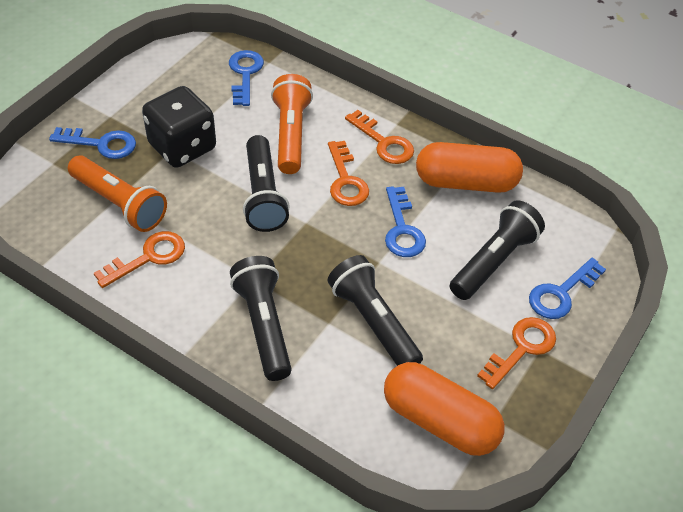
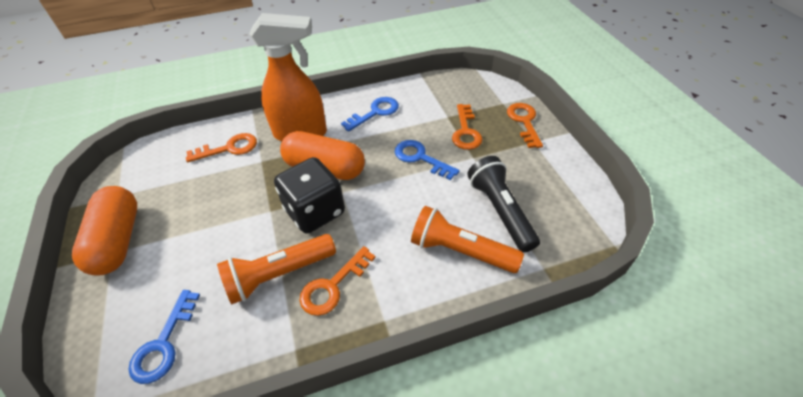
black flashlight: 4 -> 1
blue key: 4 -> 3
orange spray bottle: 0 -> 1

